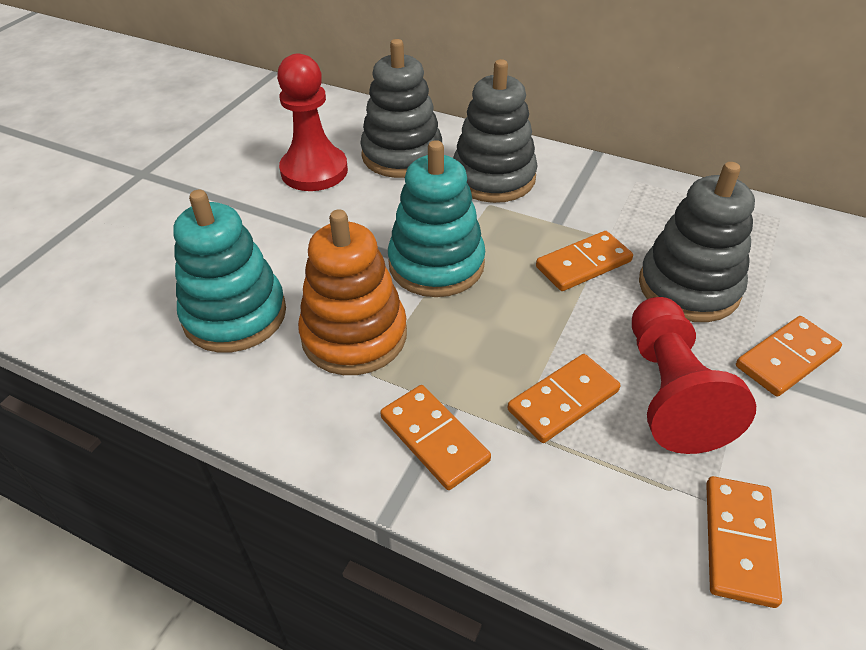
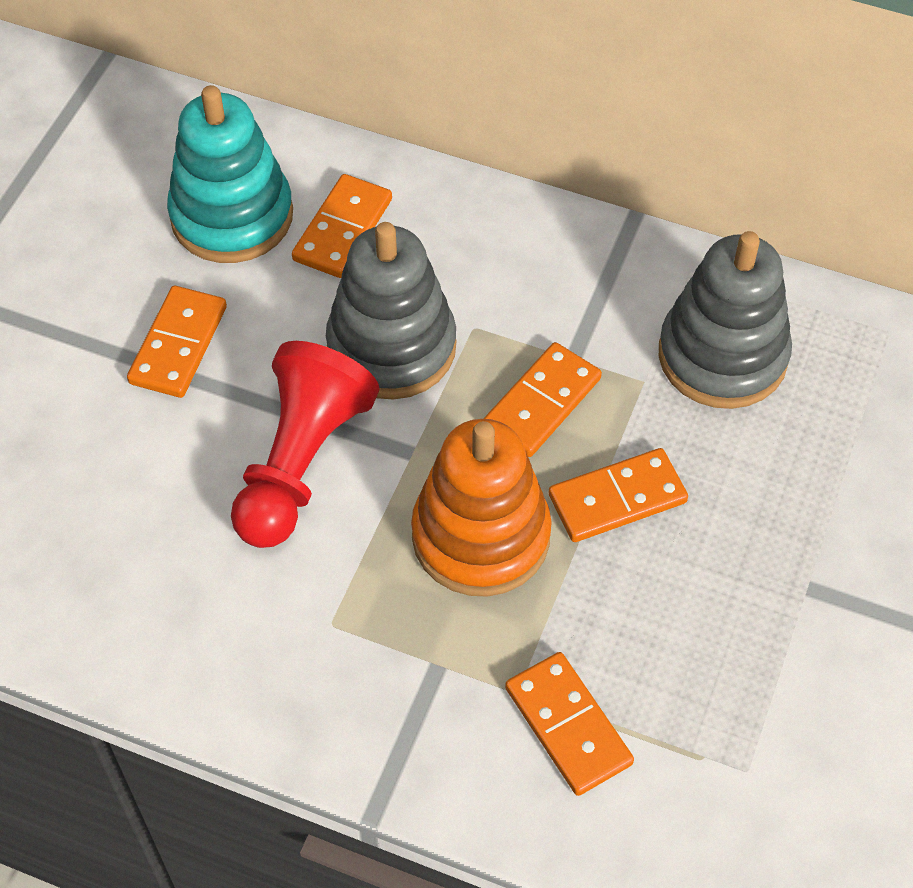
grey stacking toy: 3 -> 2
red pawn: 2 -> 1
turquoise stacking toy: 2 -> 1

